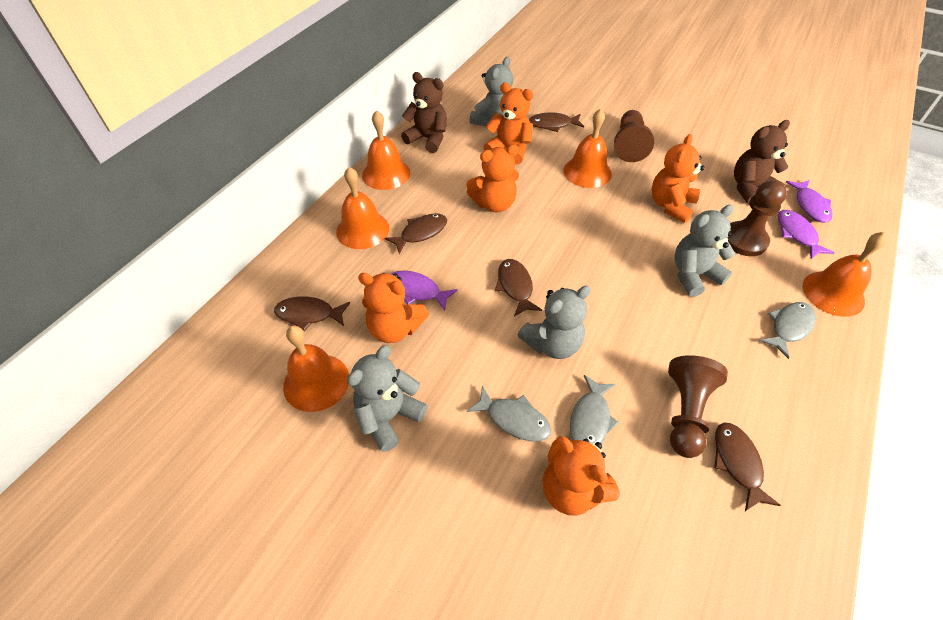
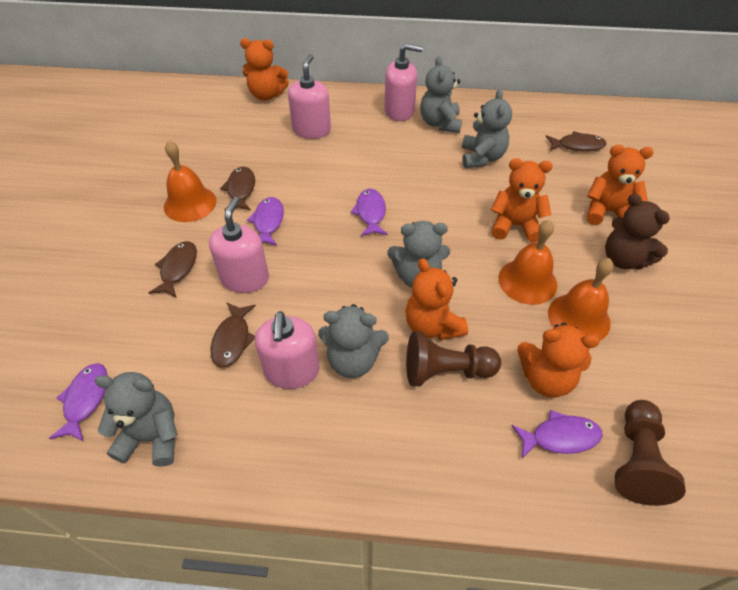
brown fish: 5 -> 4
brown pawn: 3 -> 2
brown teddy bear: 2 -> 1
grey fish: 3 -> 0
grey teddy bear: 4 -> 5
orange bell: 5 -> 3
pink soap dispenser: 0 -> 4
purple fish: 3 -> 4

